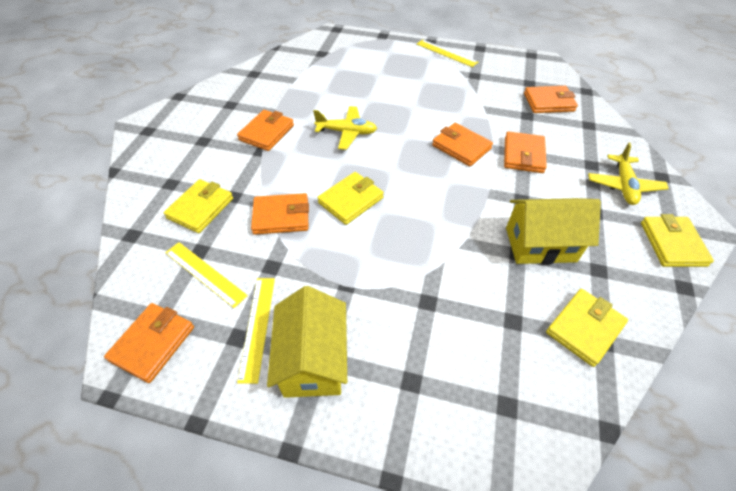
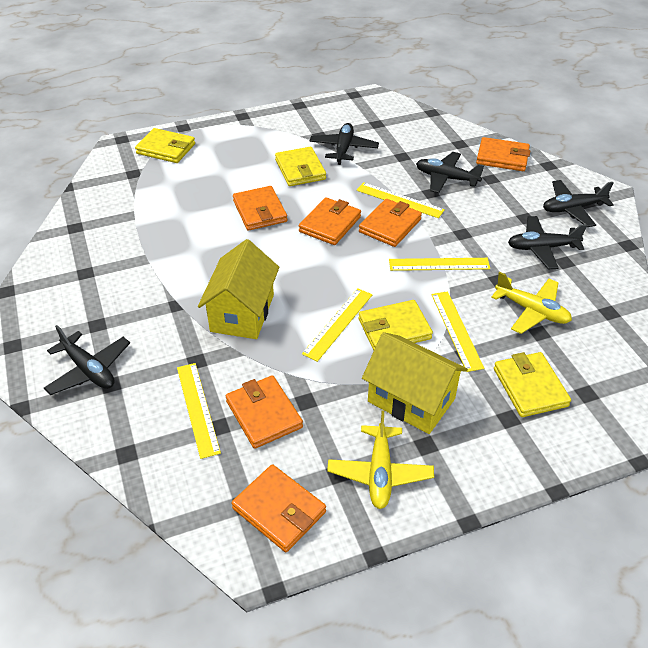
black plane: 0 -> 5
yellow ruler: 3 -> 5

